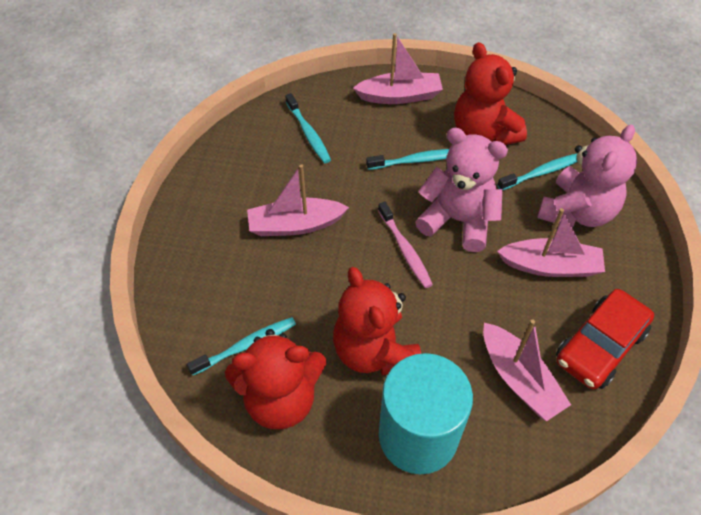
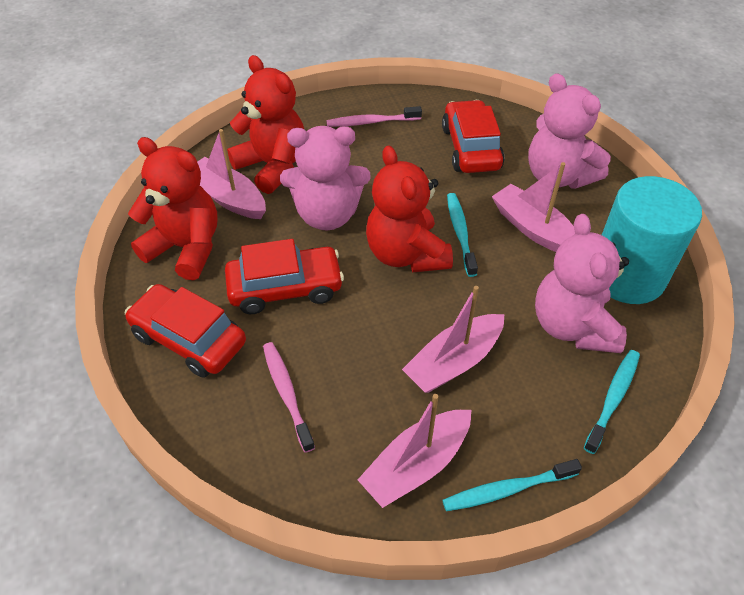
pink teddy bear: 2 -> 3
pink toothbrush: 1 -> 2
red car: 1 -> 3
turquoise toothbrush: 4 -> 3

